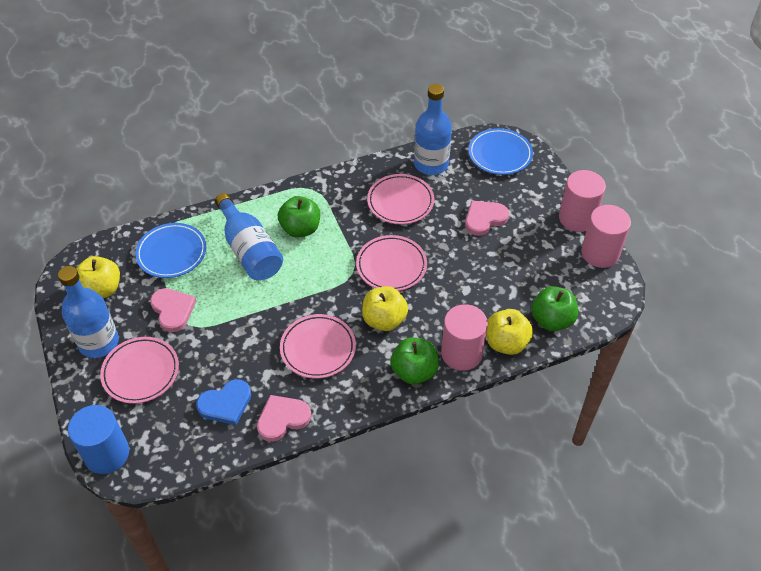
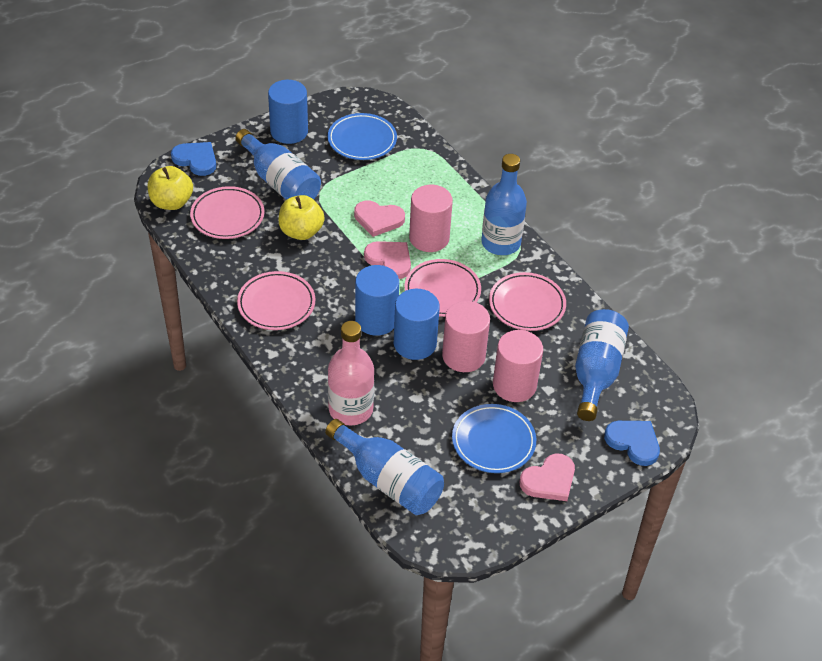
blue bottle: 3 -> 4
blue cylinder: 1 -> 3
blue heart: 1 -> 2
green apple: 3 -> 0
pink bottle: 0 -> 1
yellow apple: 3 -> 2

